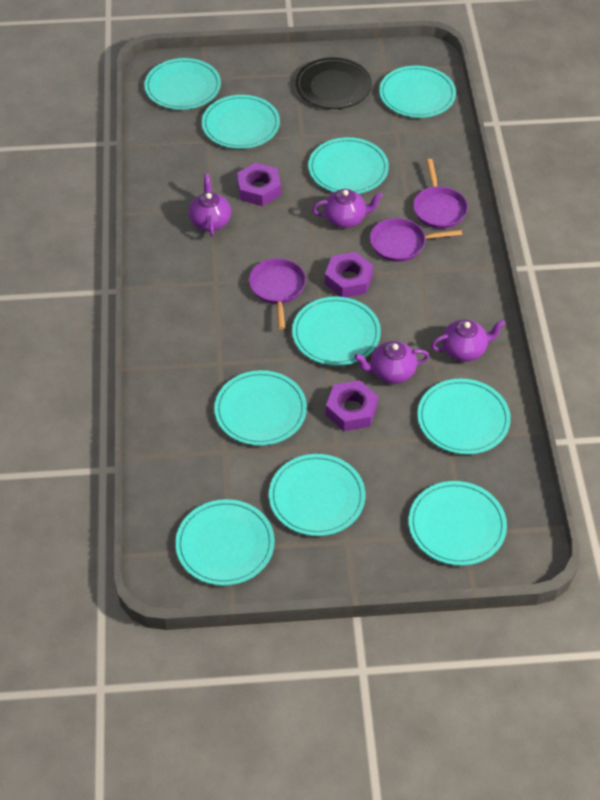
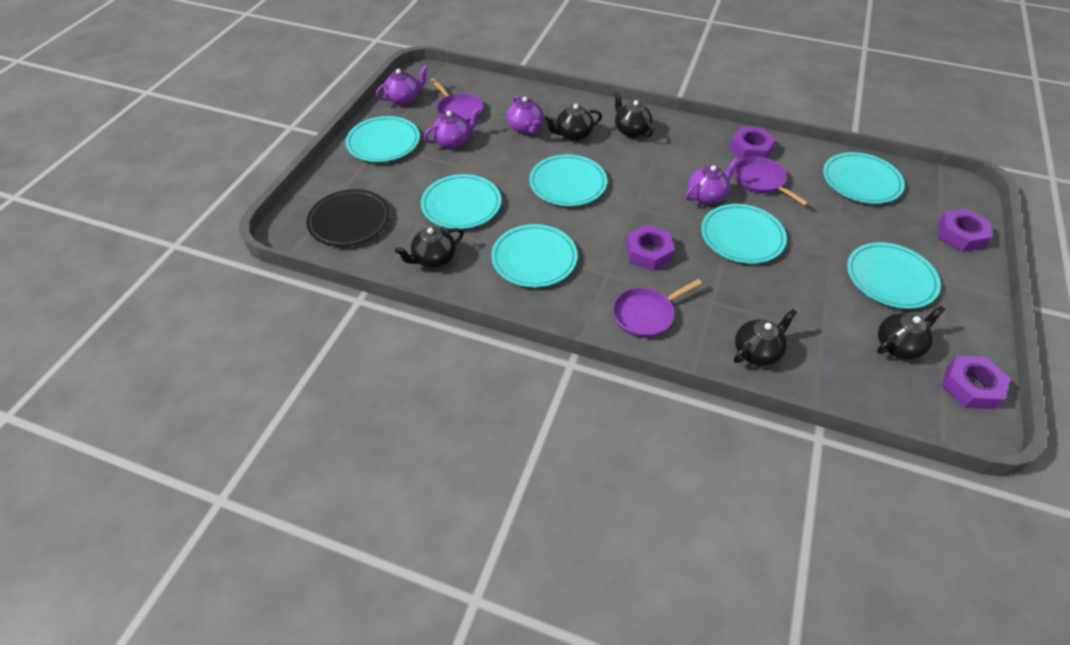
black teapot: 0 -> 5
purple nut: 3 -> 4
turquoise plate: 10 -> 7

